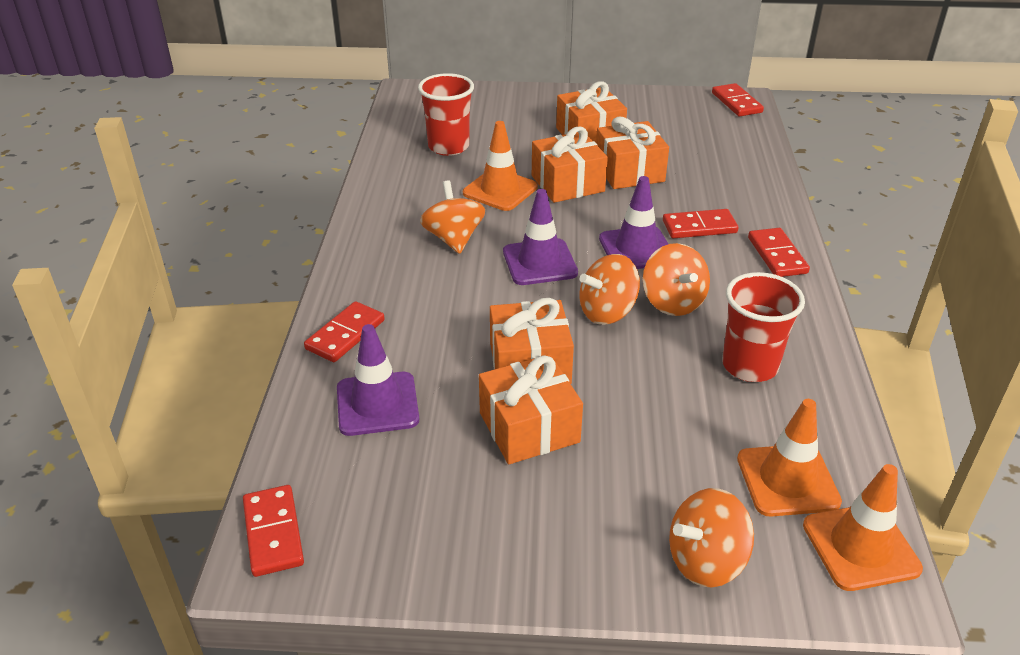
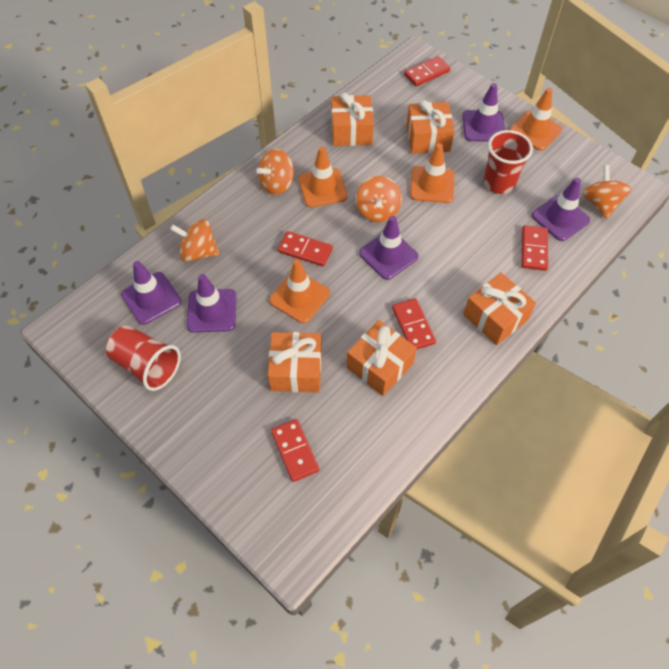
orange traffic cone: 3 -> 4
purple traffic cone: 3 -> 5

